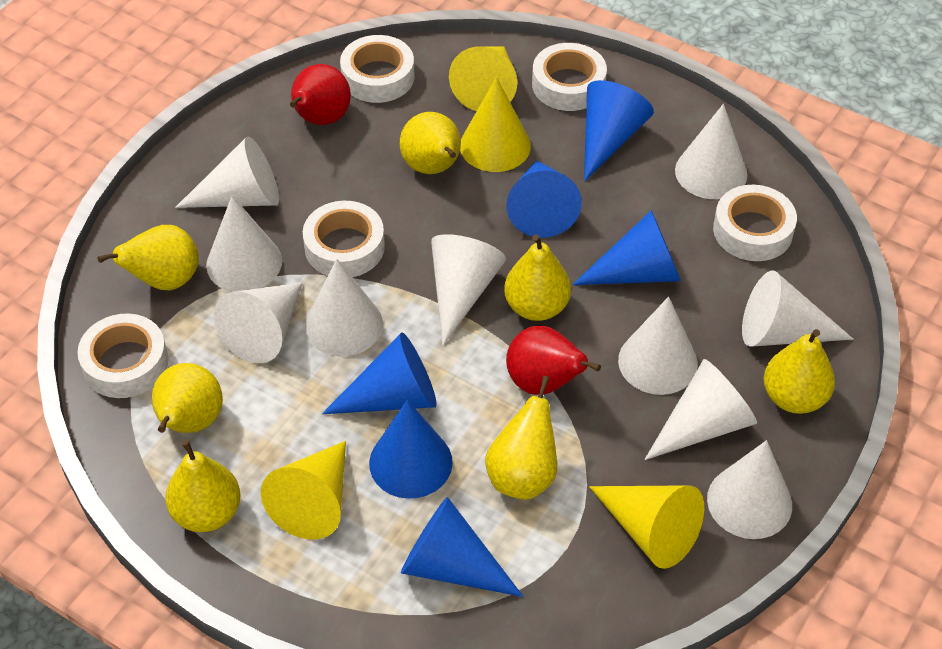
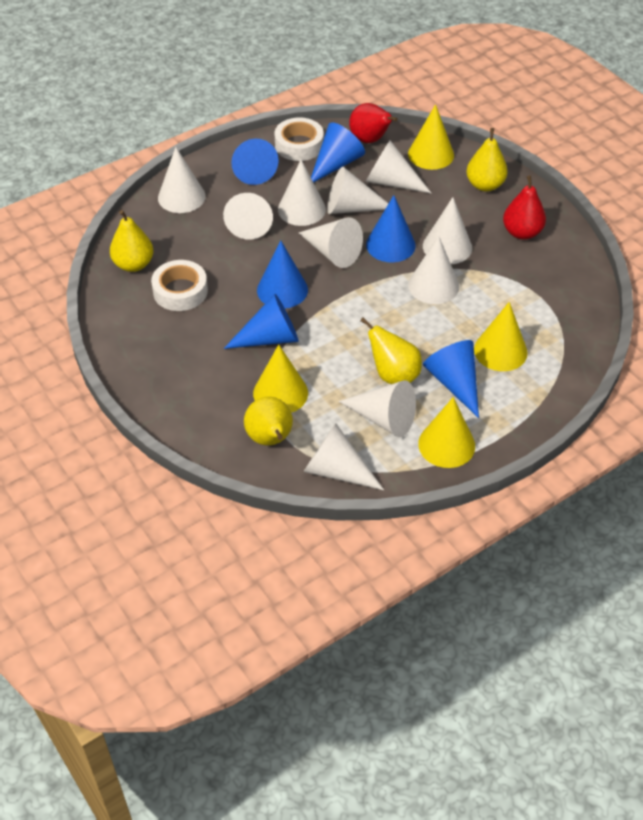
white tape: 5 -> 2
yellow pear: 7 -> 4

